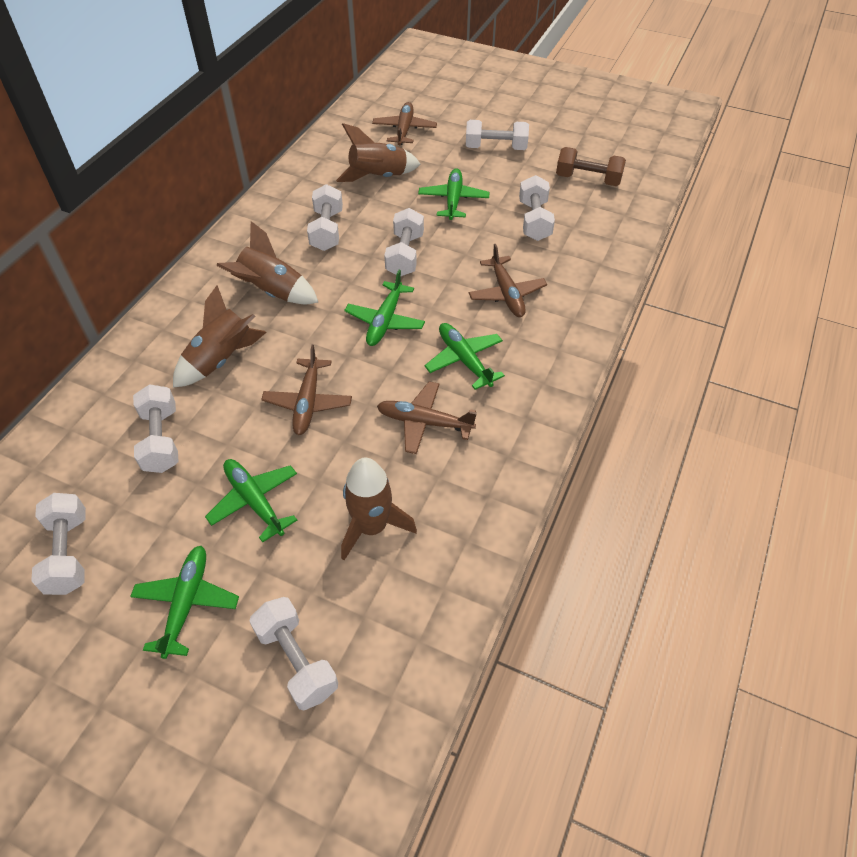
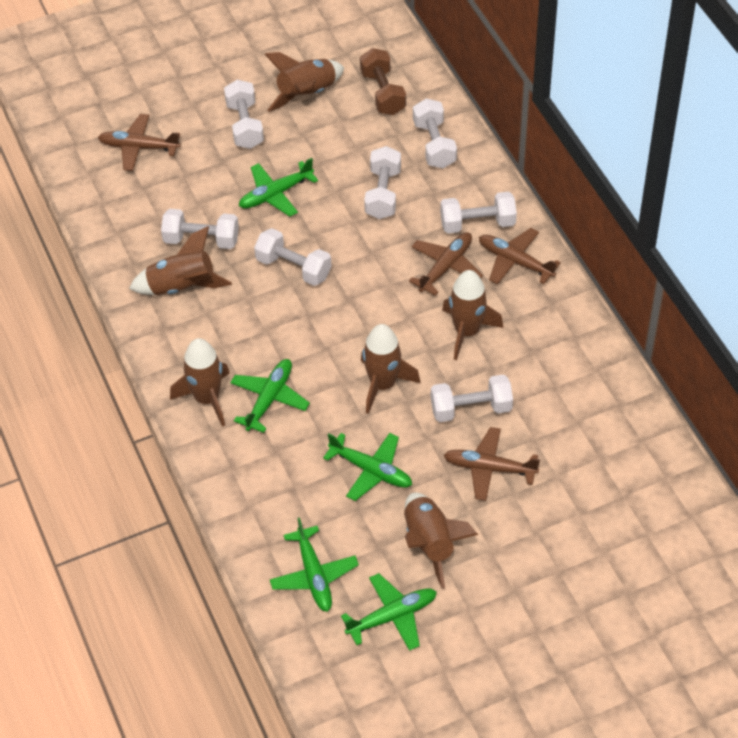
brown rocket: 4 -> 6

